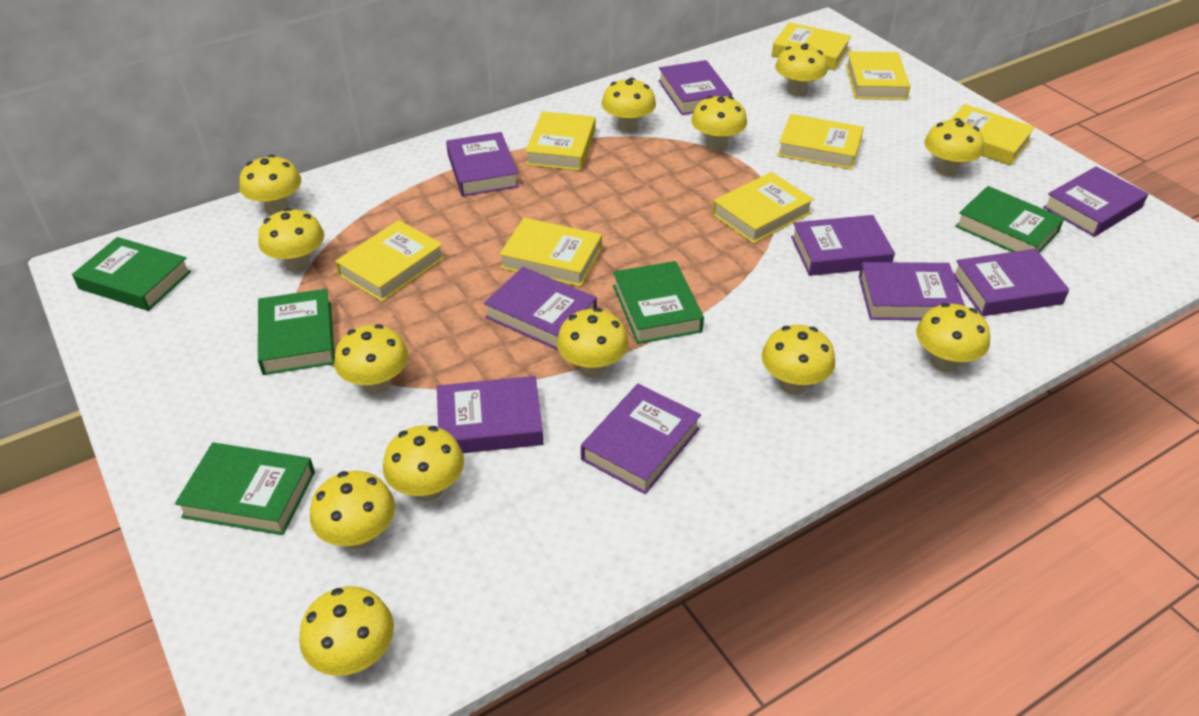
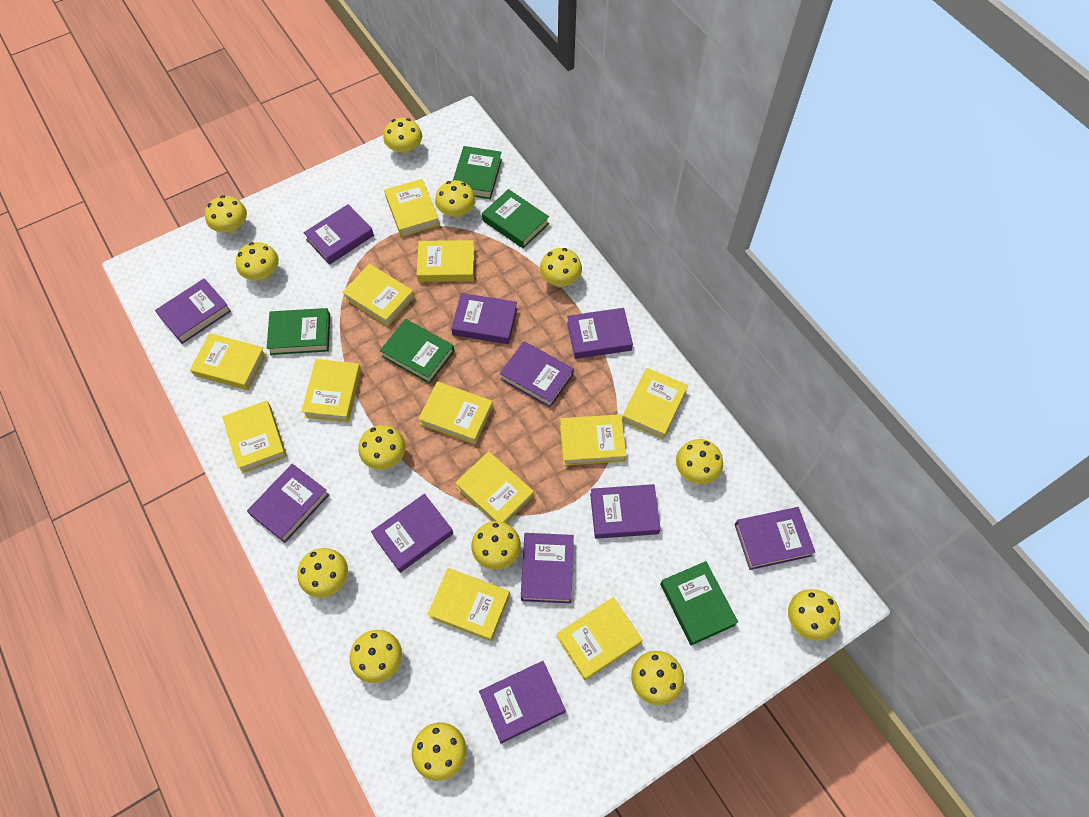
purple book: 9 -> 11
yellow book: 8 -> 12

